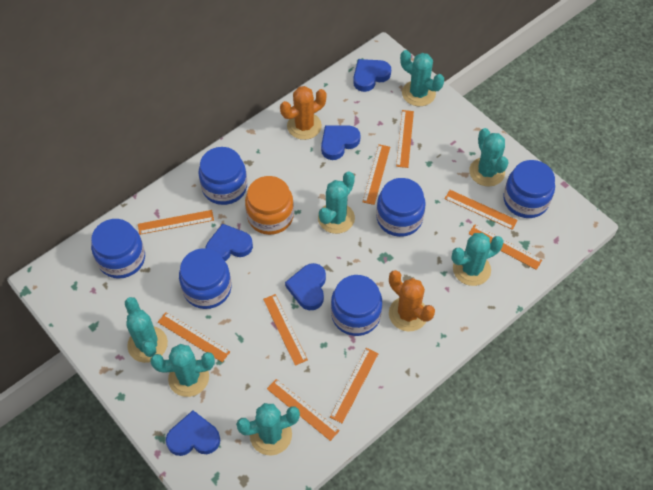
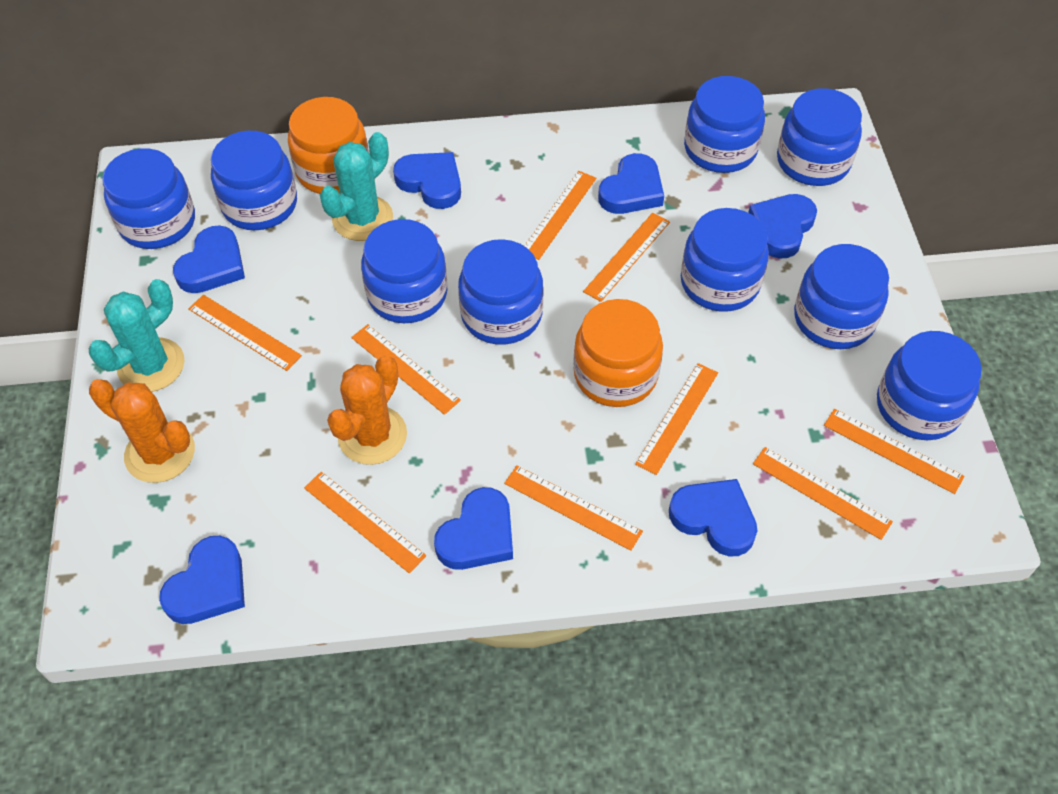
blue heart: 5 -> 7
blue jar: 6 -> 9
orange jar: 1 -> 2
turquoise cactus: 7 -> 2

